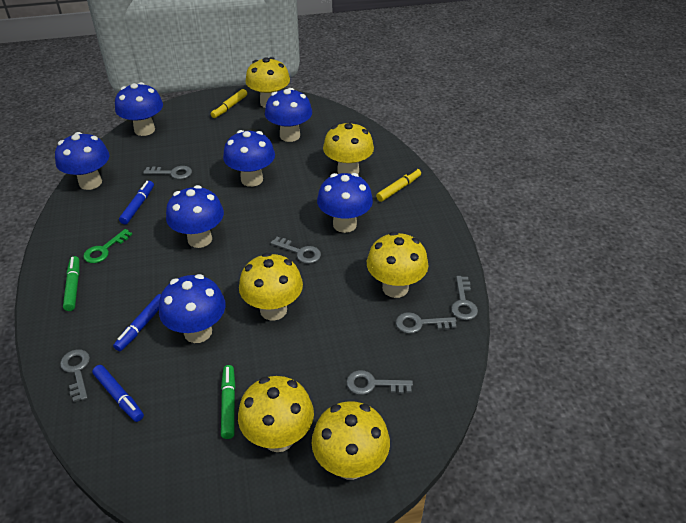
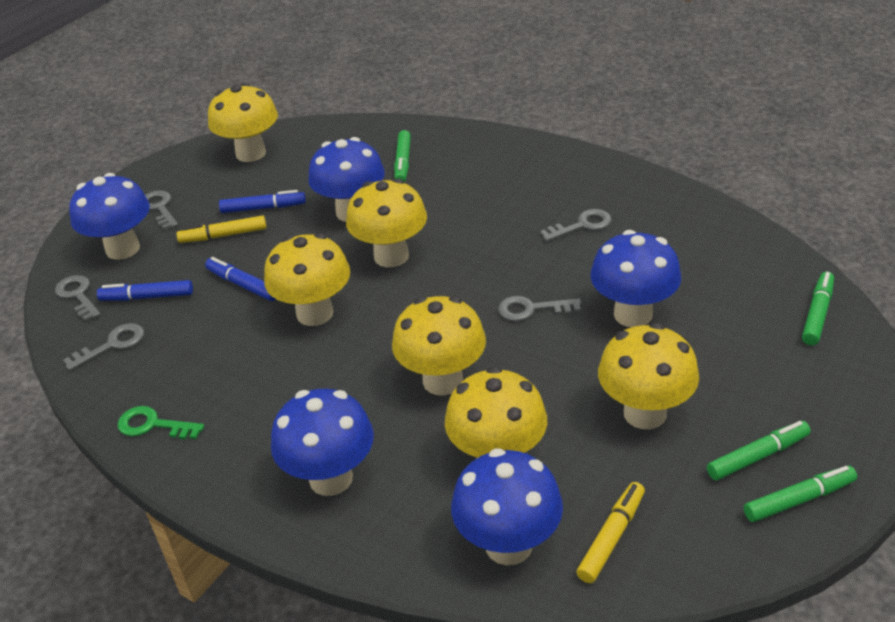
blue mushroom: 7 -> 5
green marker: 2 -> 4
grey key: 6 -> 5

